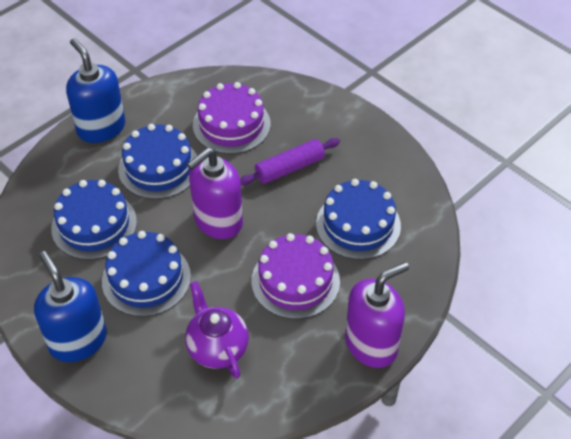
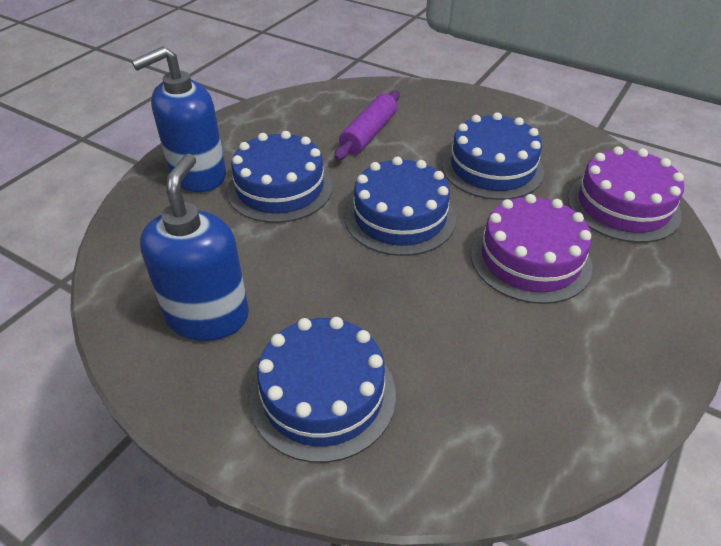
purple soap dispenser: 2 -> 0
purple teapot: 1 -> 0

